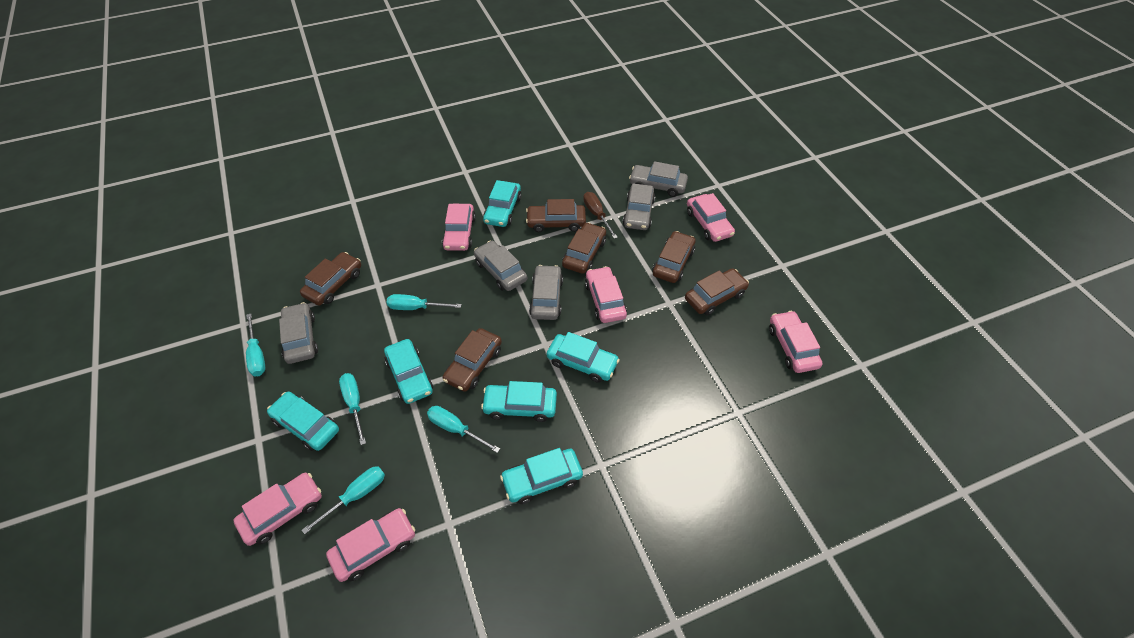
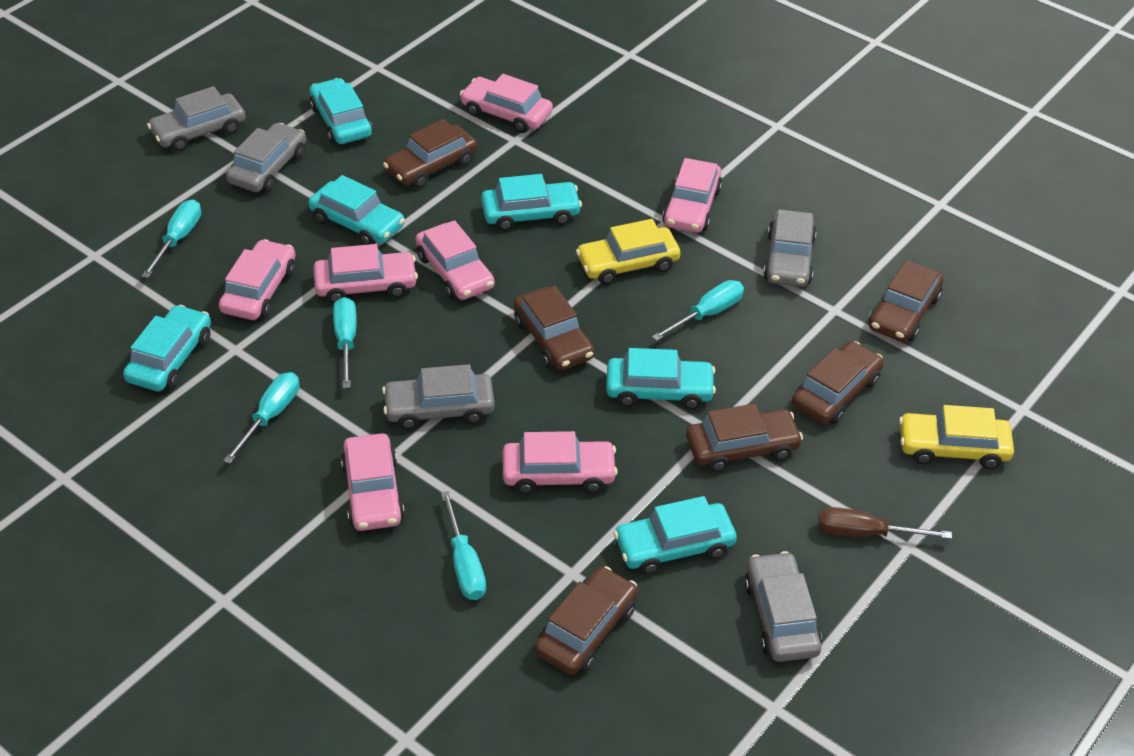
pink car: 6 -> 7
yellow car: 0 -> 2

